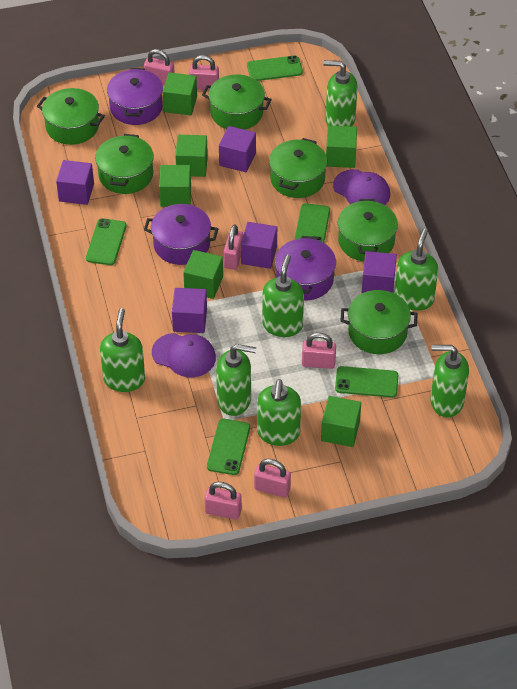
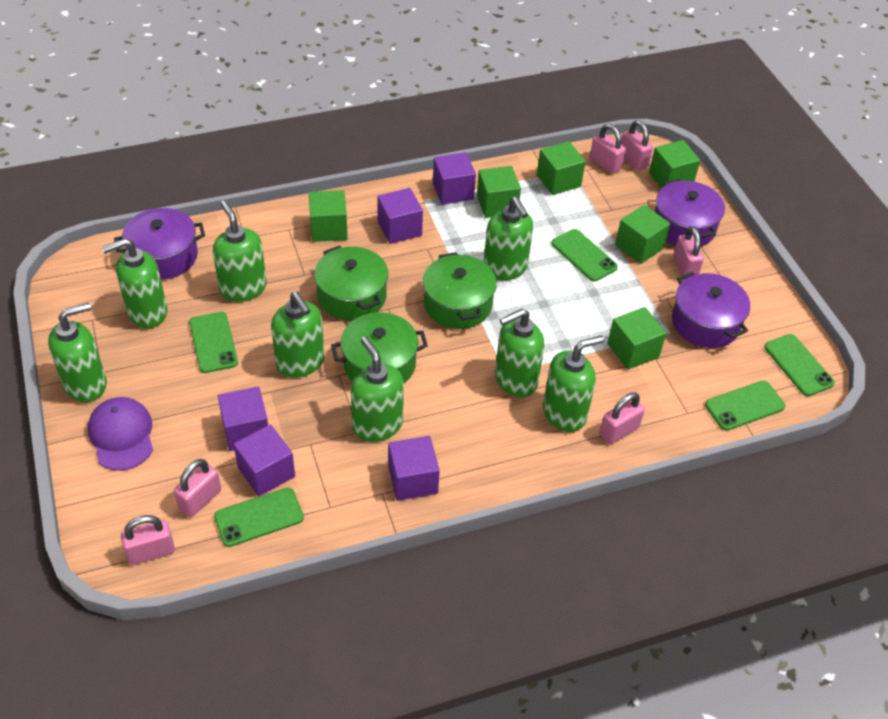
green pot: 6 -> 3
green soap dispenser: 7 -> 8
purple cap: 2 -> 1

